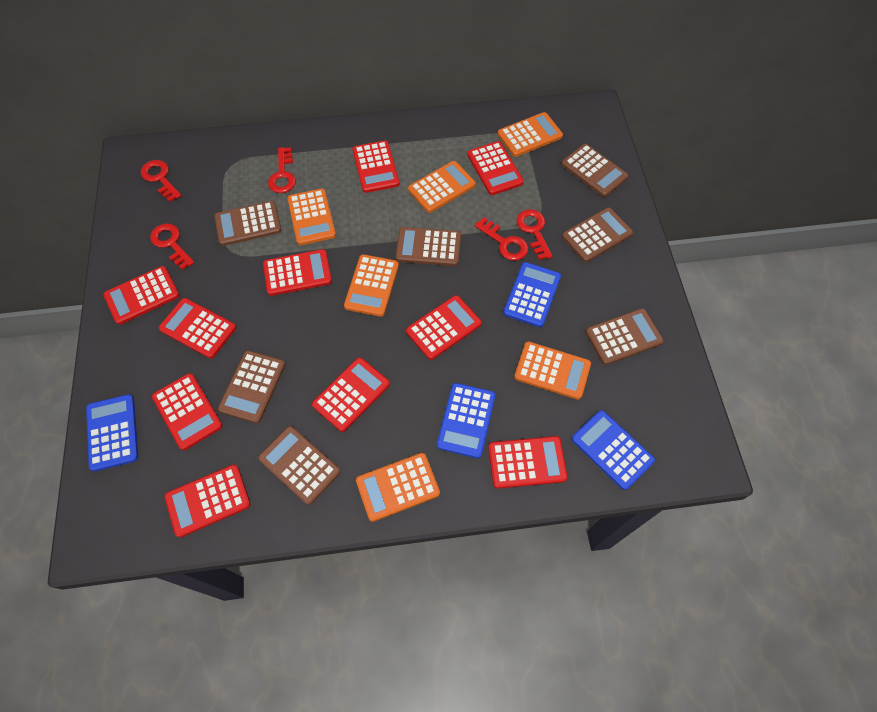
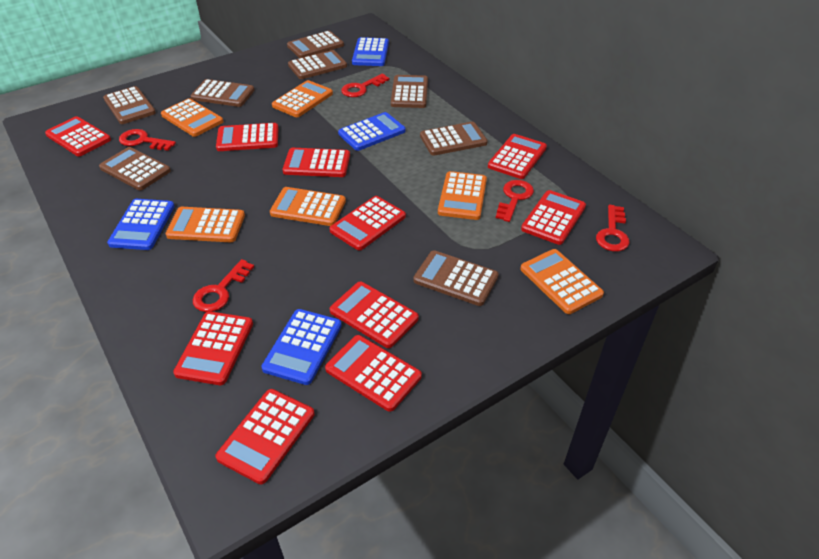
brown calculator: 7 -> 8

